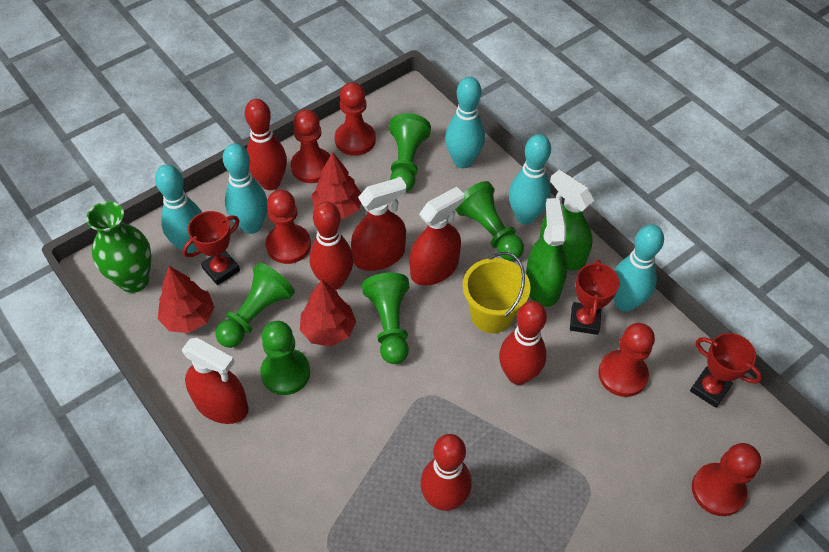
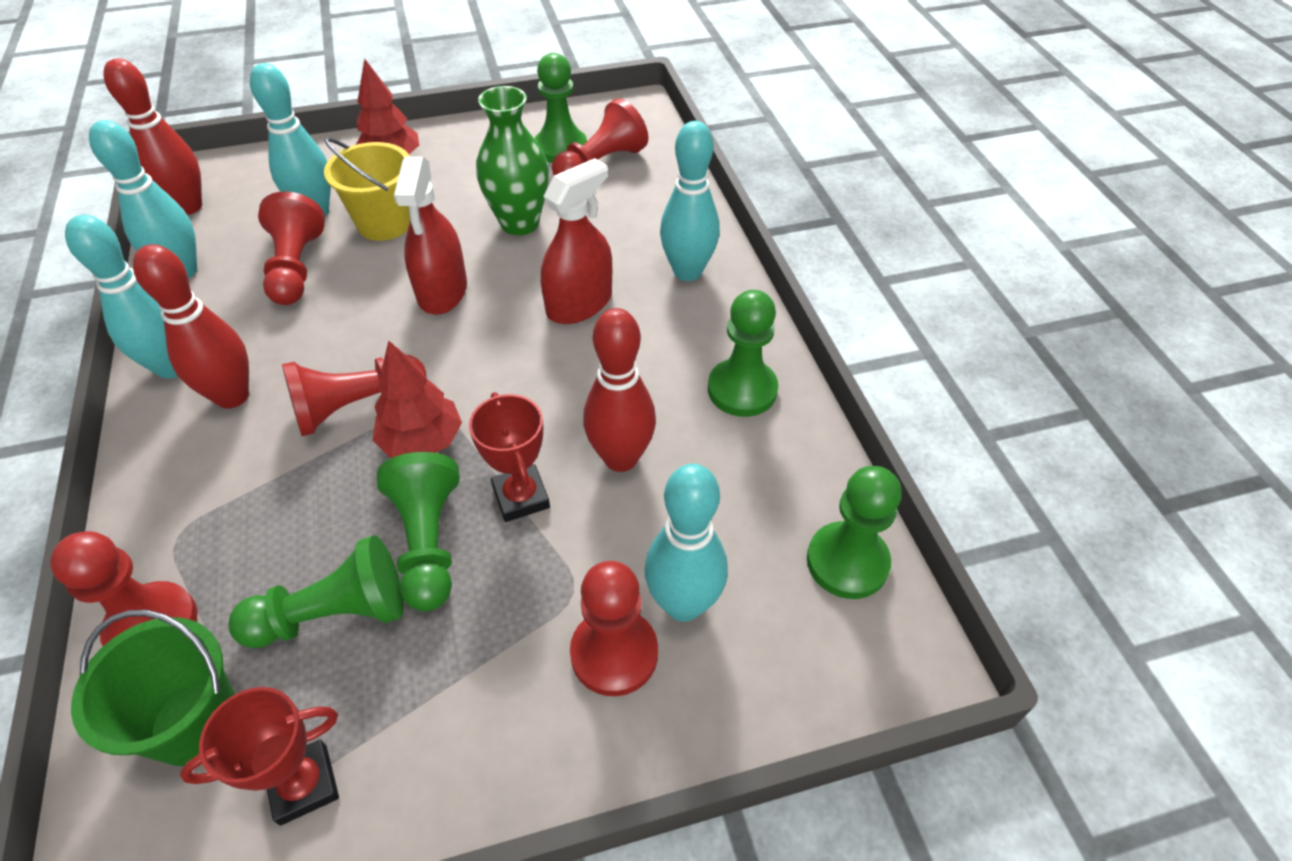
green bucket: 0 -> 1
green spray bottle: 2 -> 0
red bowling pin: 4 -> 3
red spray bottle: 3 -> 2
red tree: 3 -> 2
red trophy: 3 -> 2

